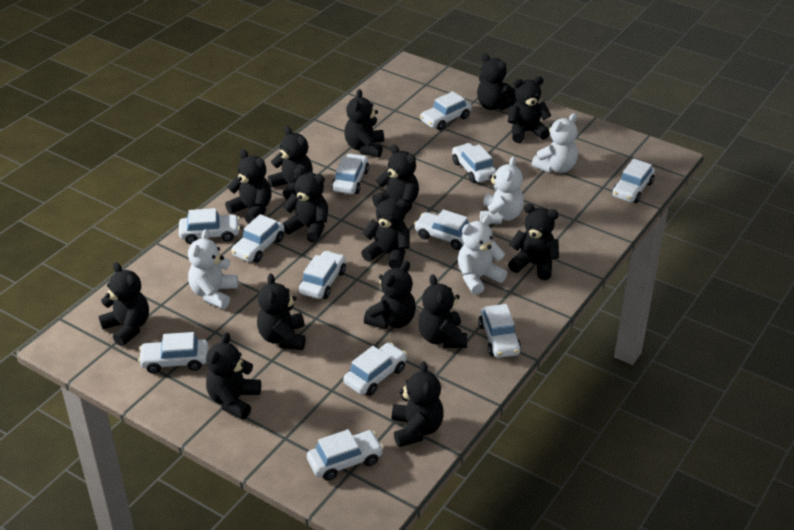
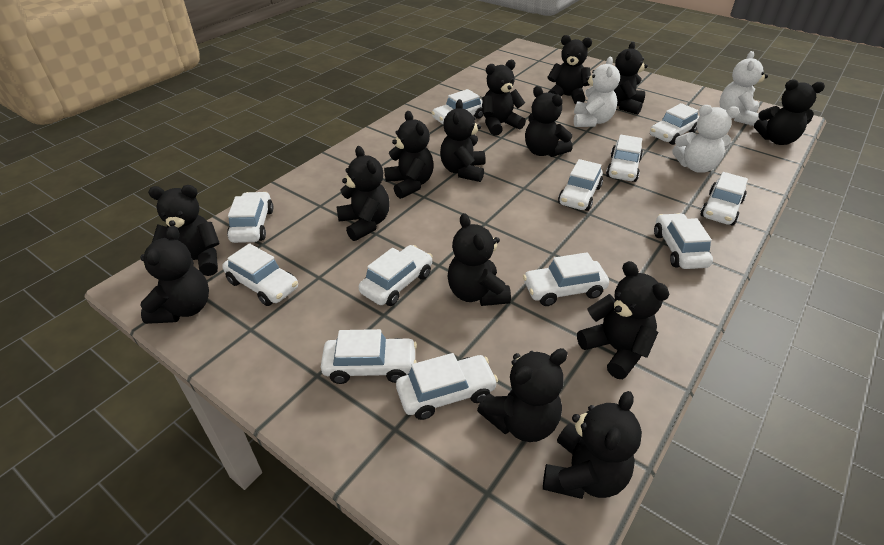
black teddy bear: 15 -> 14
white teddy bear: 4 -> 3

